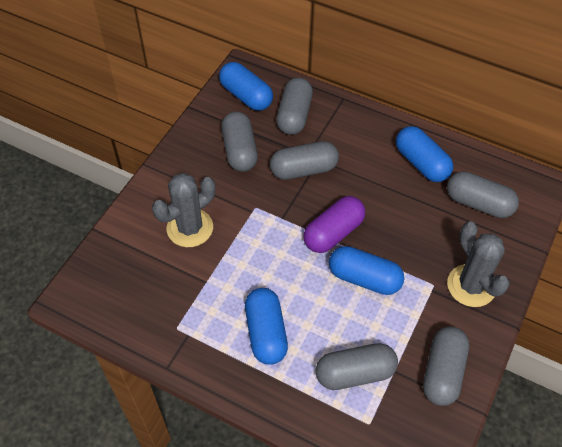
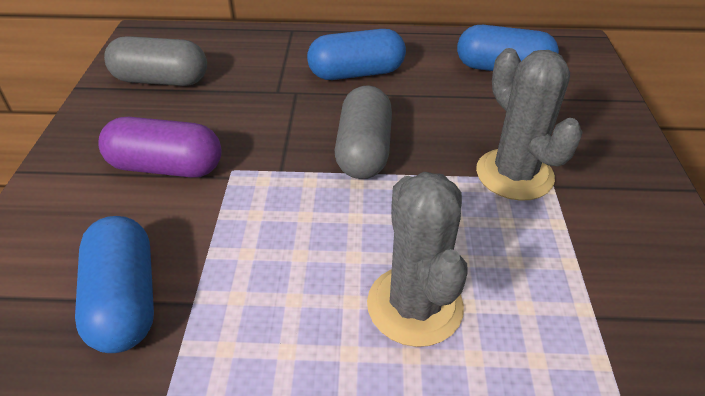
blue capsule: 4 -> 3
grey capsule: 6 -> 2

